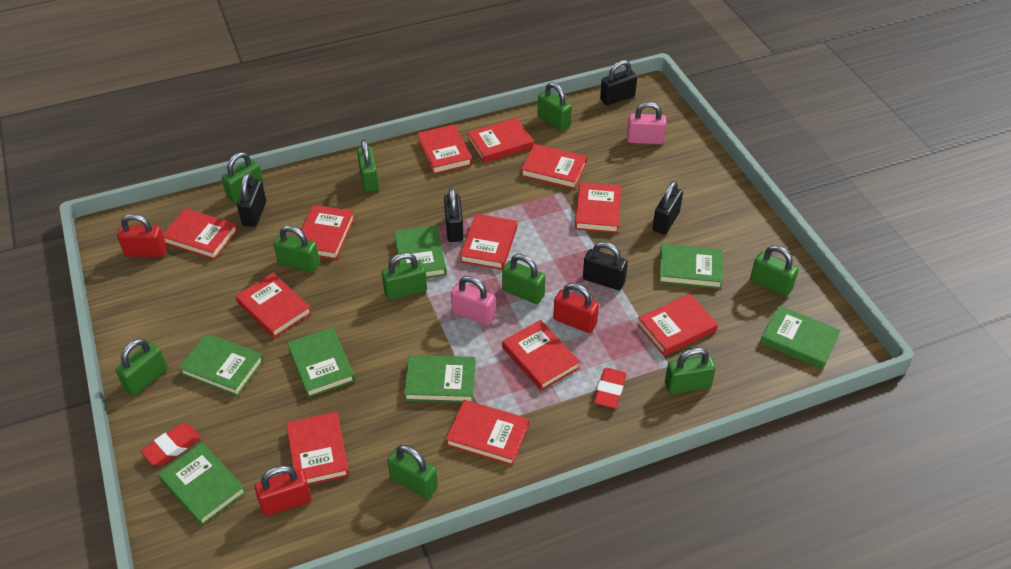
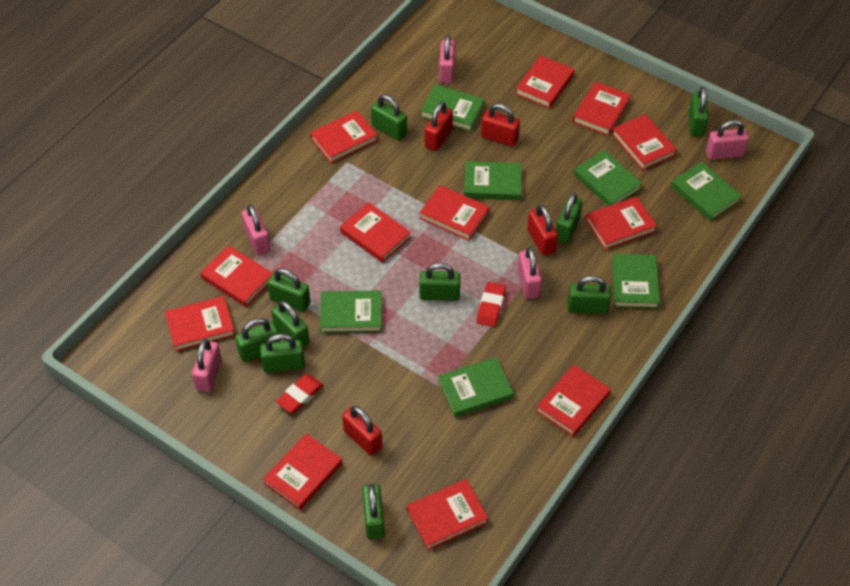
black padlock: 5 -> 0
pink padlock: 2 -> 5
red padlock: 3 -> 4

